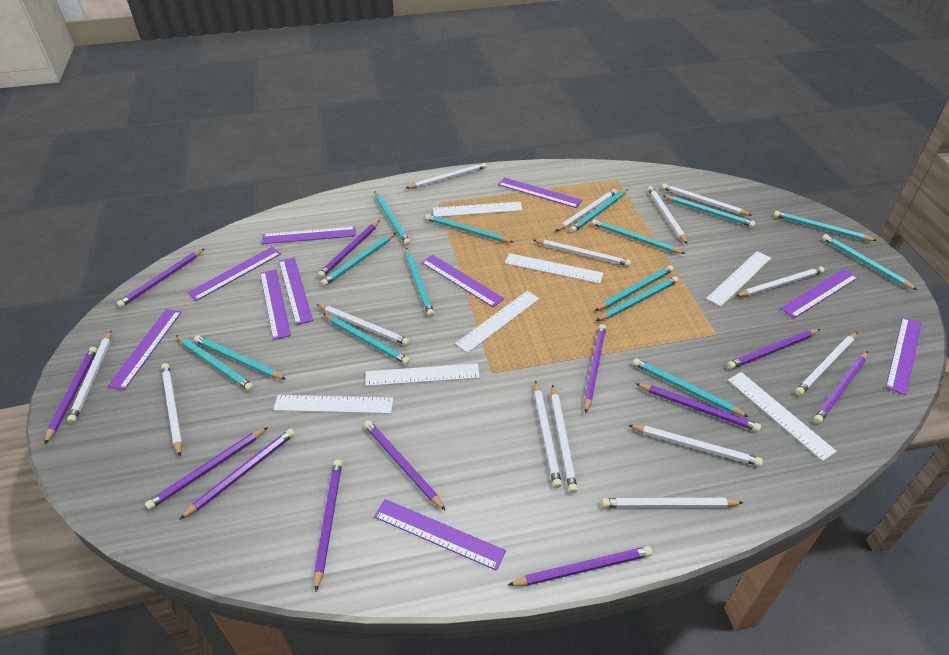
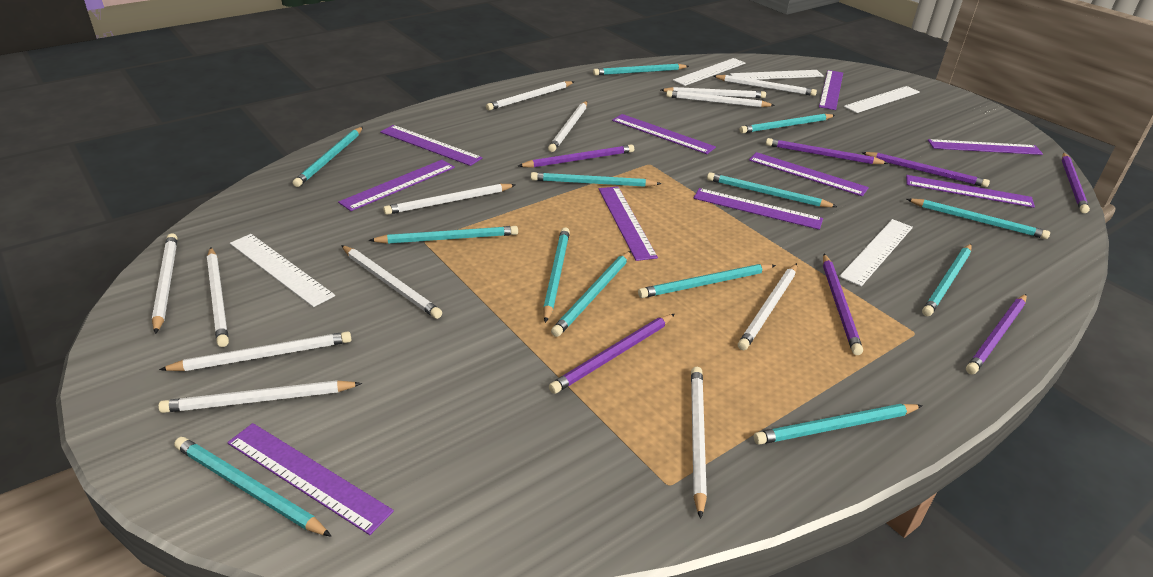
purple pencil: 12 -> 7
turquoise pencil: 15 -> 13
white pencil: 14 -> 13
white ruler: 7 -> 5

